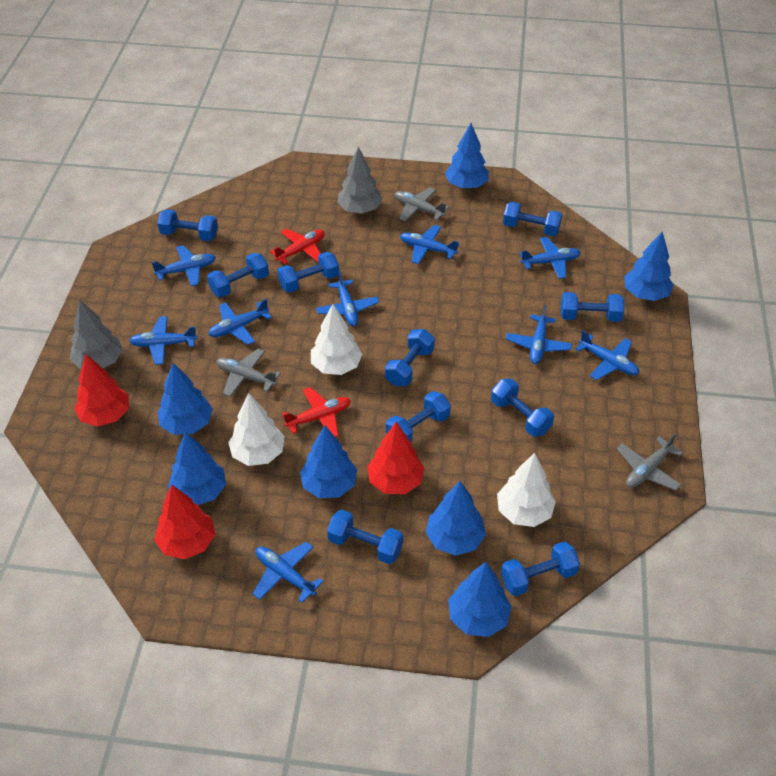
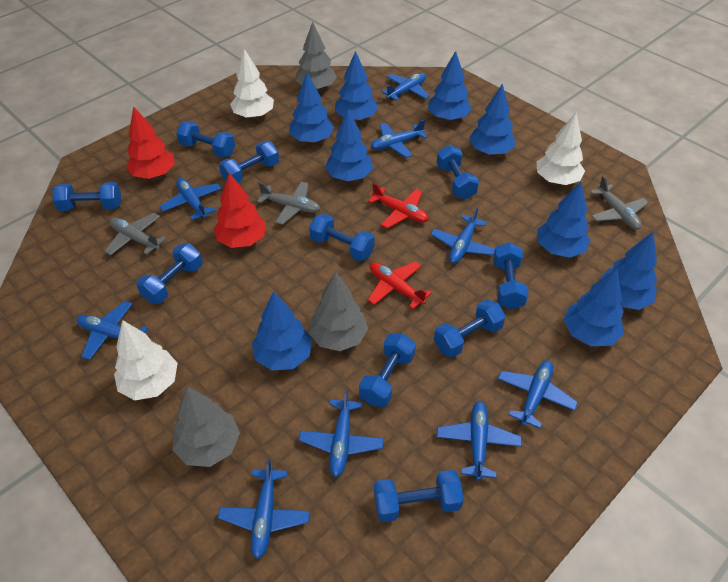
blue tree: 7 -> 9
grey tree: 2 -> 3
red tree: 3 -> 2

